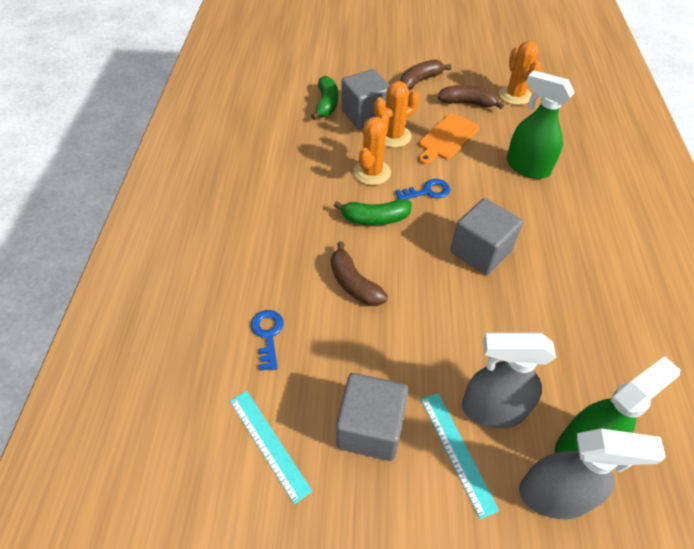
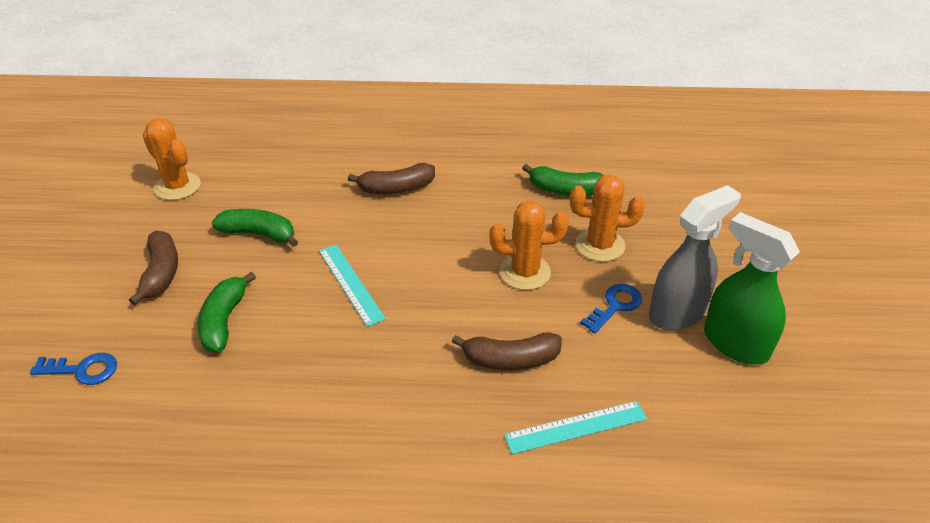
green banana: 2 -> 3
green spray bottle: 2 -> 1
grey cube: 3 -> 0
grey spray bottle: 2 -> 1
orange cutting board: 1 -> 0

